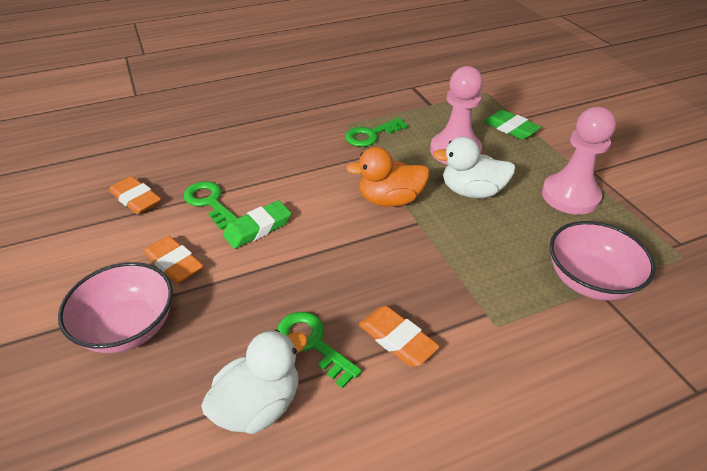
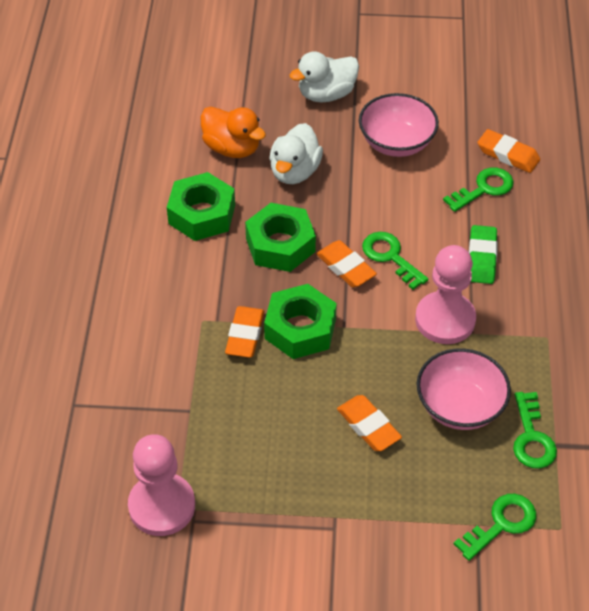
green eraser: 2 -> 1
green key: 3 -> 4
green nut: 0 -> 3
orange eraser: 3 -> 4

